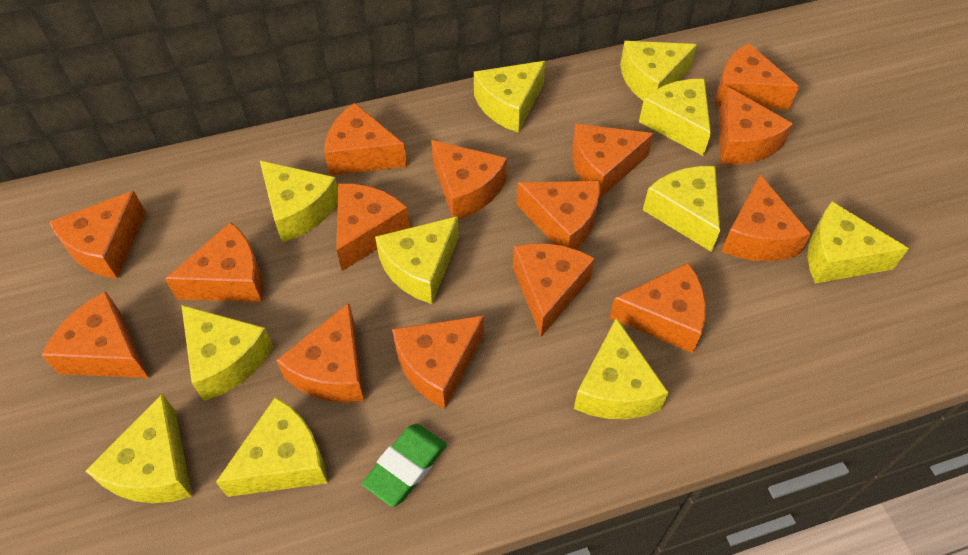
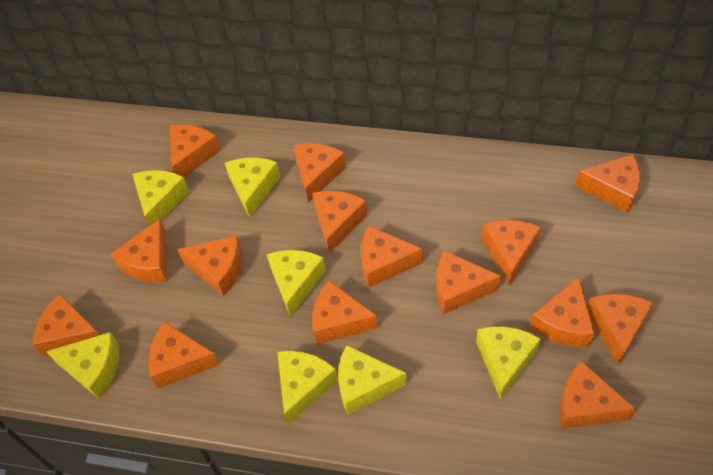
green eraser: 1 -> 0
yellow cheese: 11 -> 7

